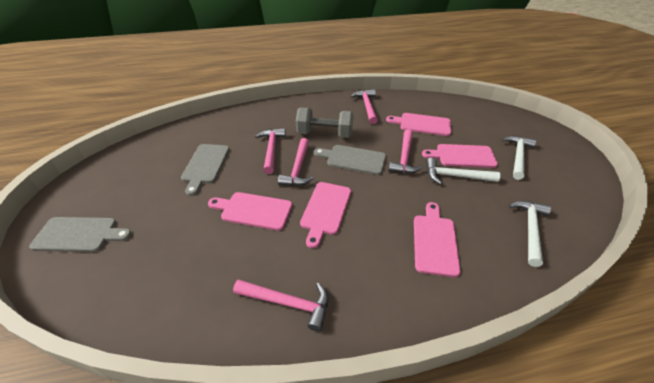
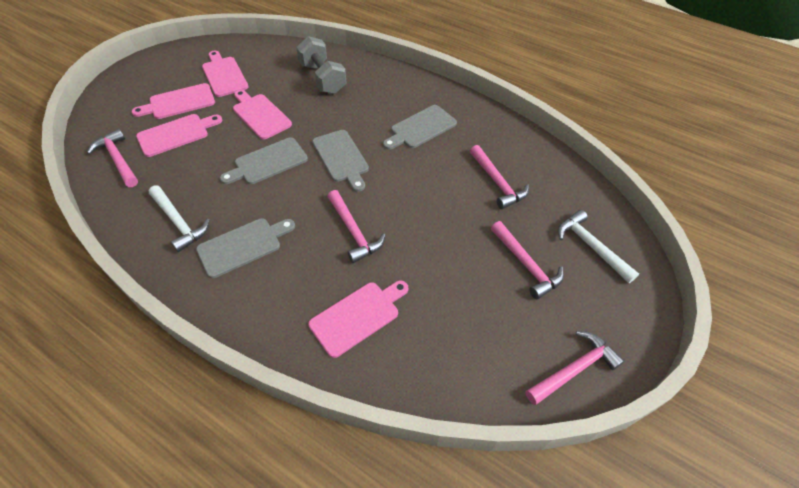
grey cutting board: 3 -> 4
white hammer: 3 -> 2

